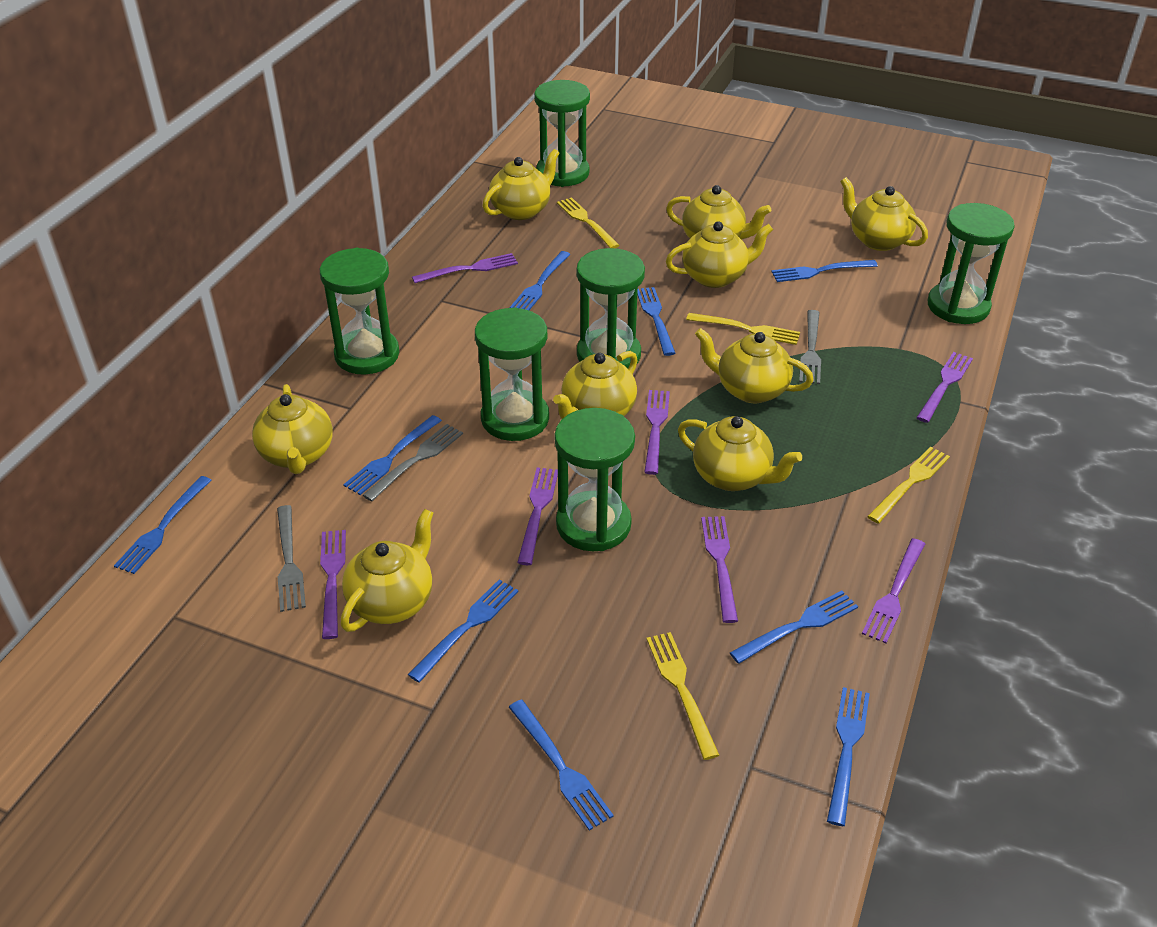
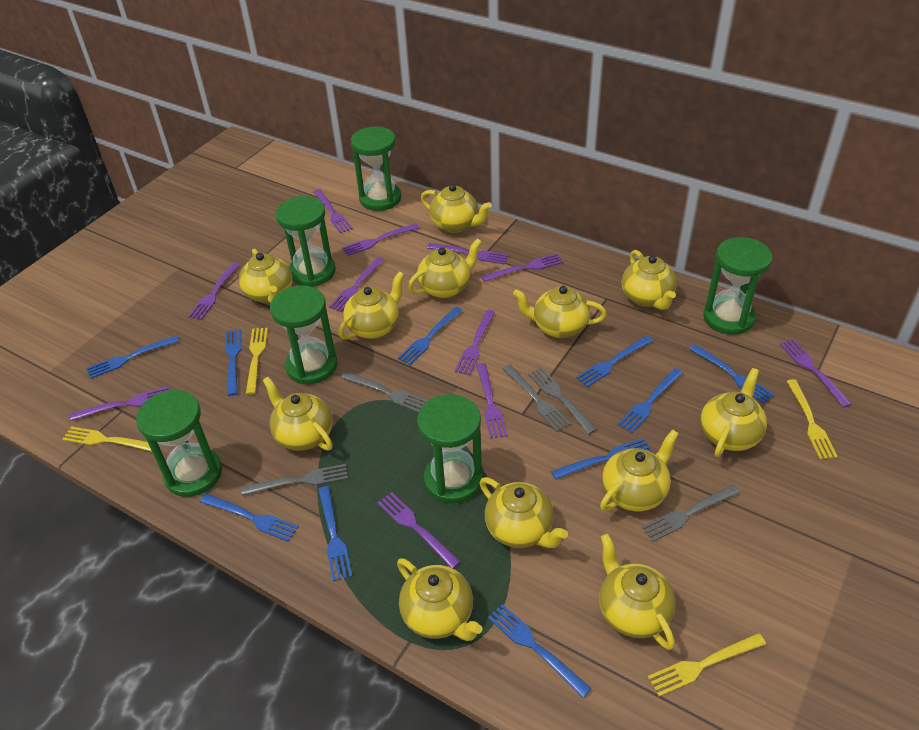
blue fork: 9 -> 10
grey fork: 3 -> 5
purple fork: 7 -> 11
yellow teapot: 9 -> 12

